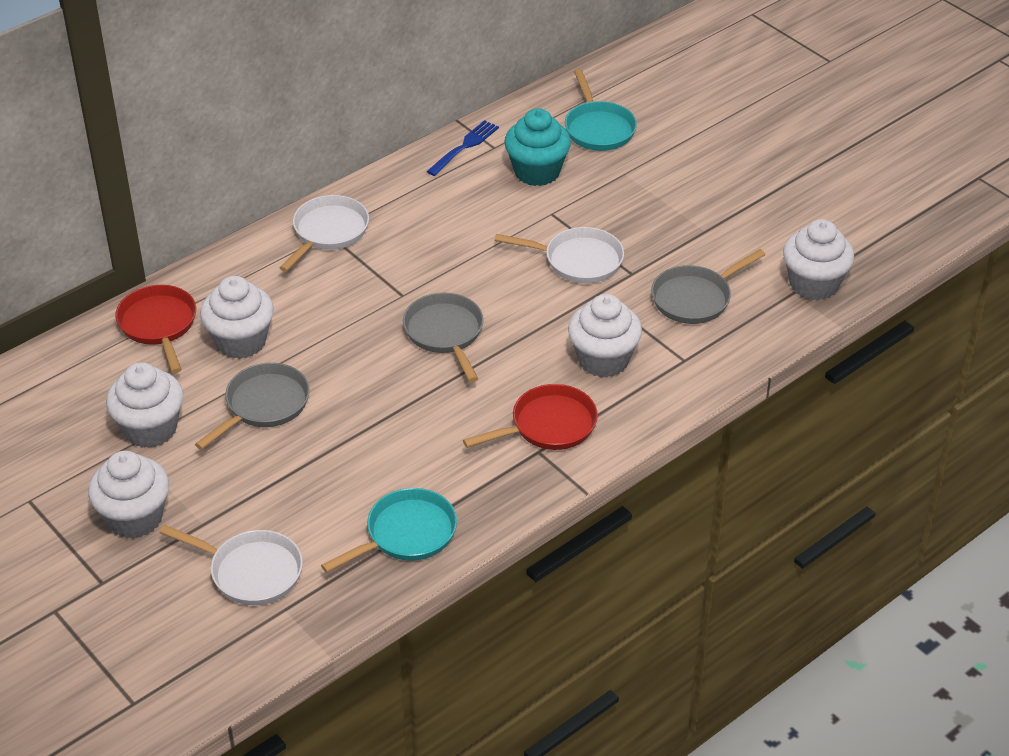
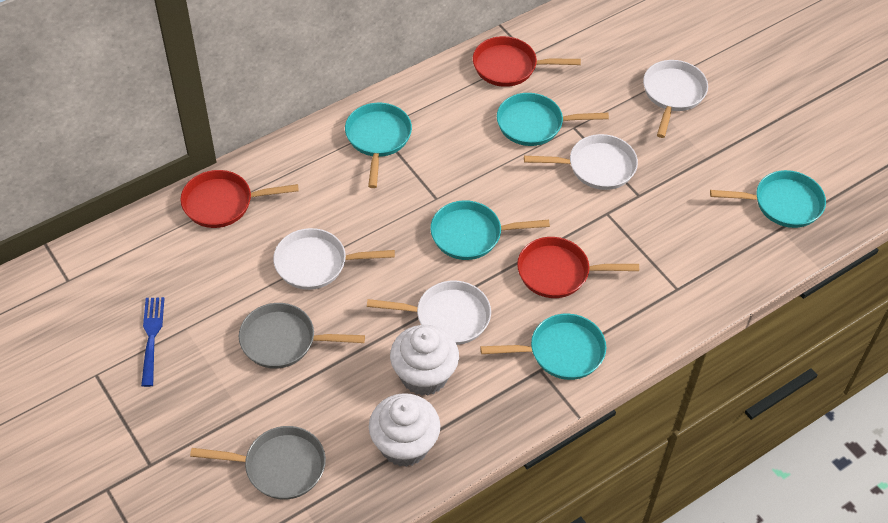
grey pan: 3 -> 2
red pan: 2 -> 3
turquoise cupcake: 1 -> 0
turquoise pan: 2 -> 5
white cupcake: 5 -> 2
white pan: 3 -> 4

